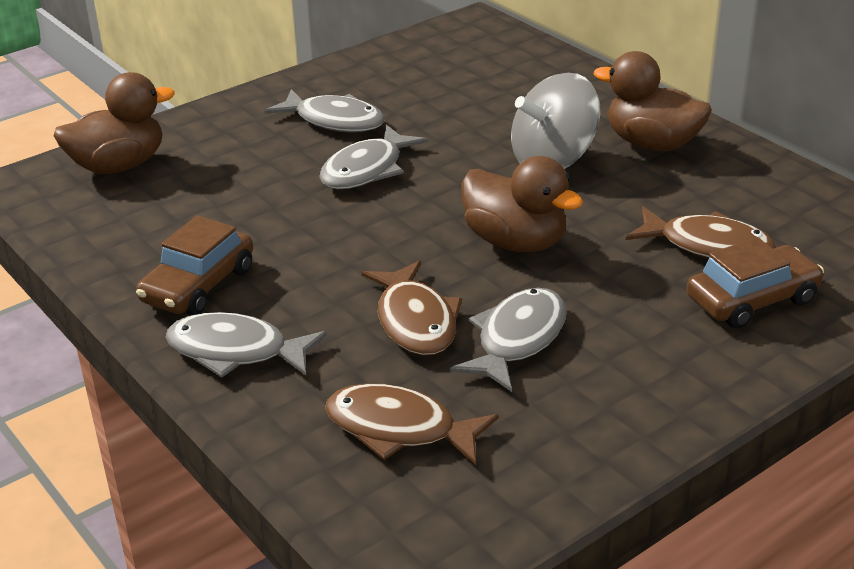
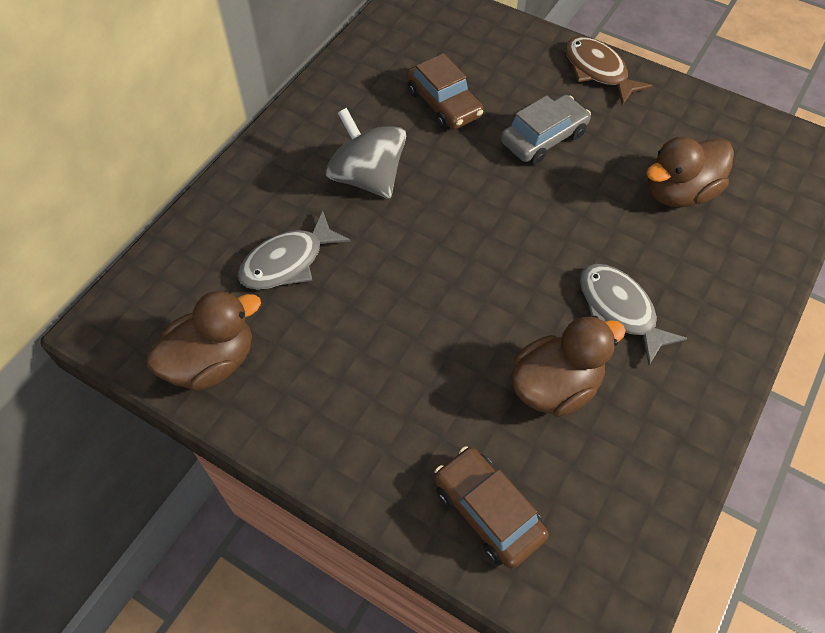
brown fish: 3 -> 1
grey car: 0 -> 1
grey fish: 4 -> 2

